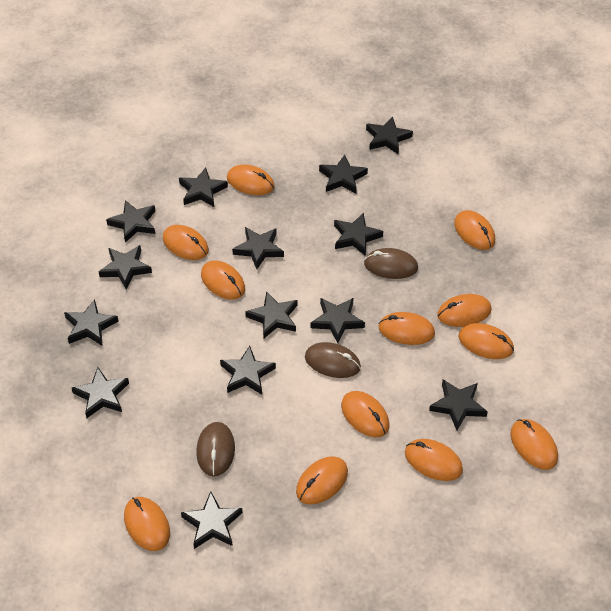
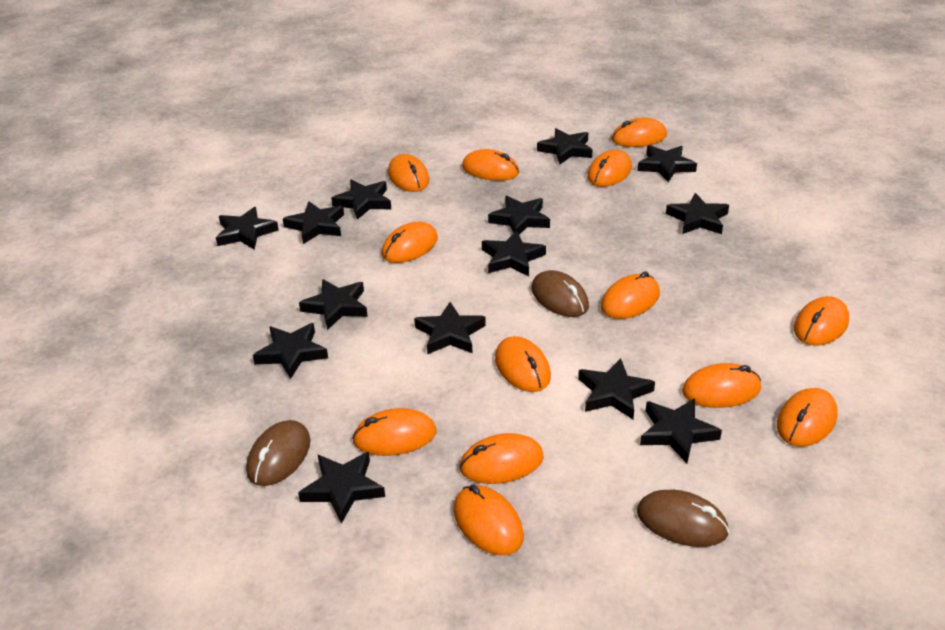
orange mouse: 12 -> 13

